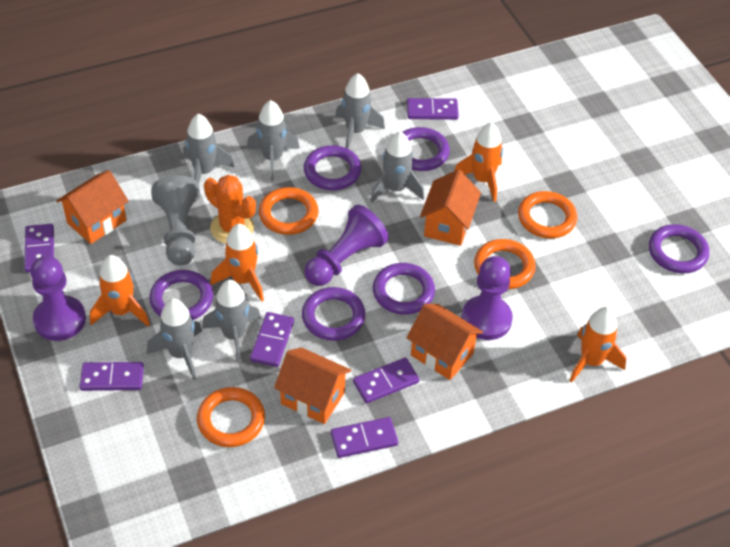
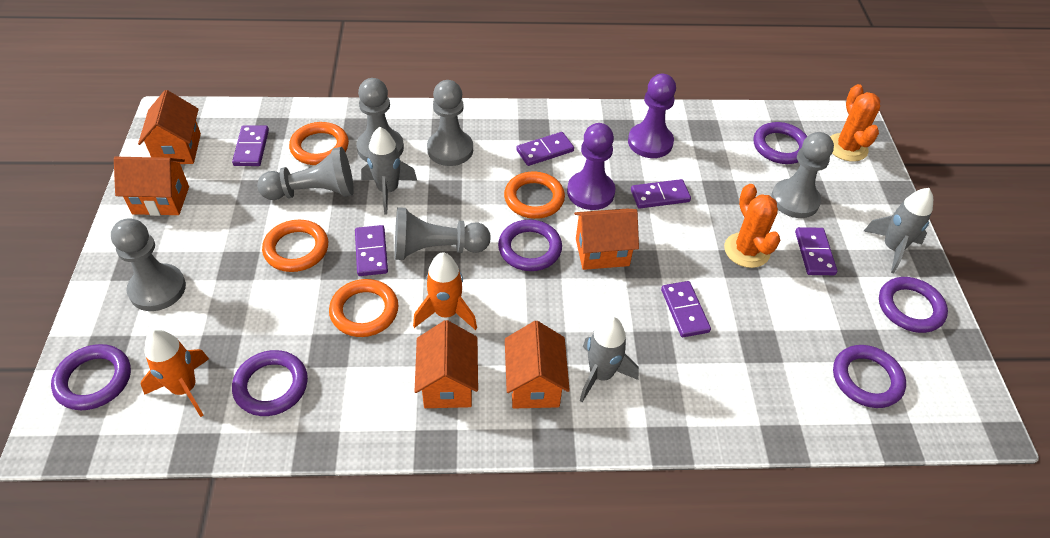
grey pawn: 1 -> 6
grey rocket: 6 -> 3
orange cactus: 1 -> 2
orange house: 4 -> 5
orange rocket: 4 -> 2
purple pawn: 3 -> 2

